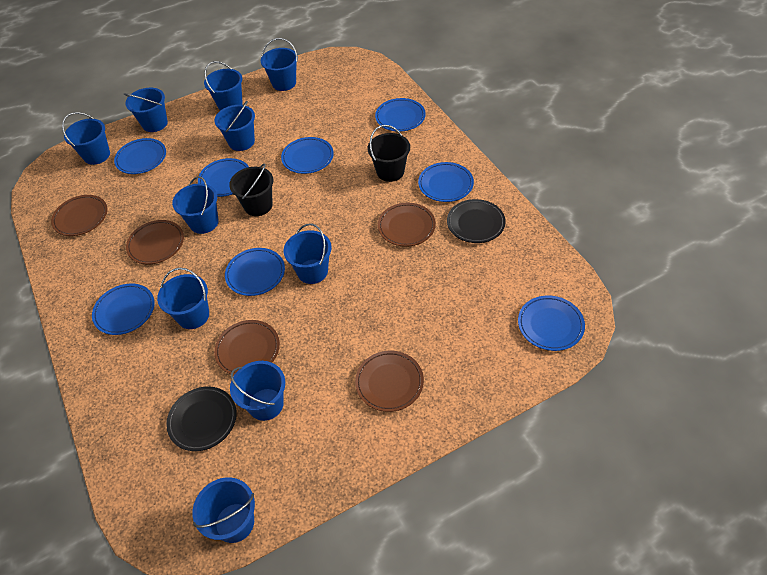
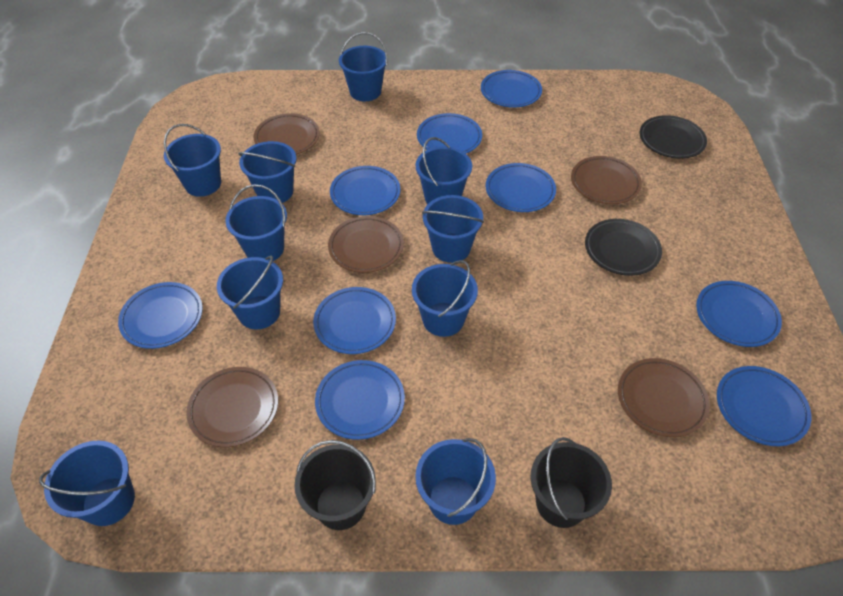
blue plate: 8 -> 9

